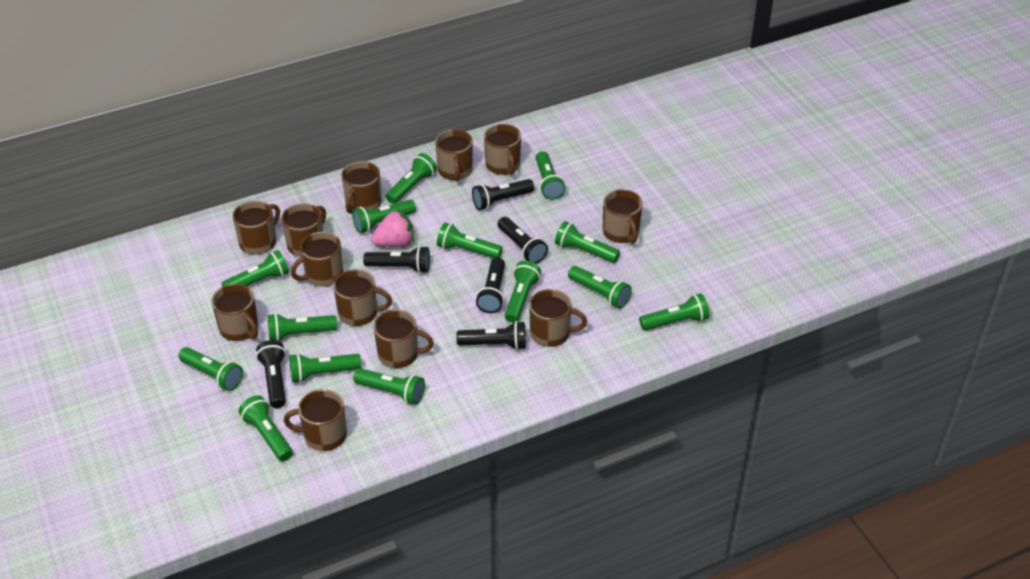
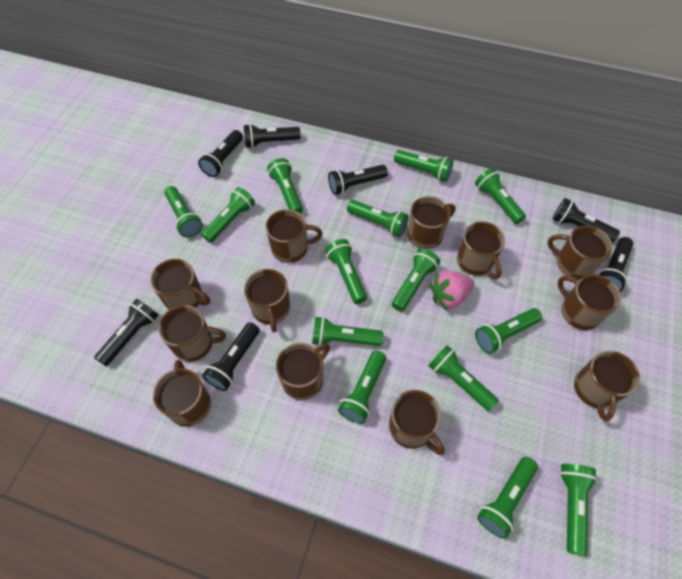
black flashlight: 6 -> 7

